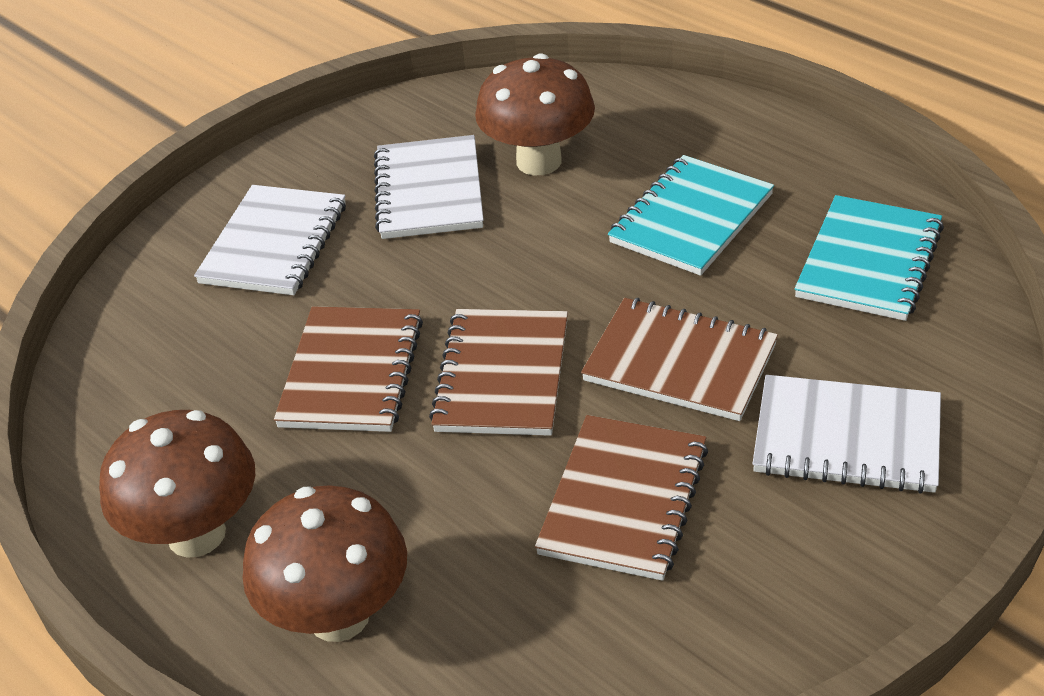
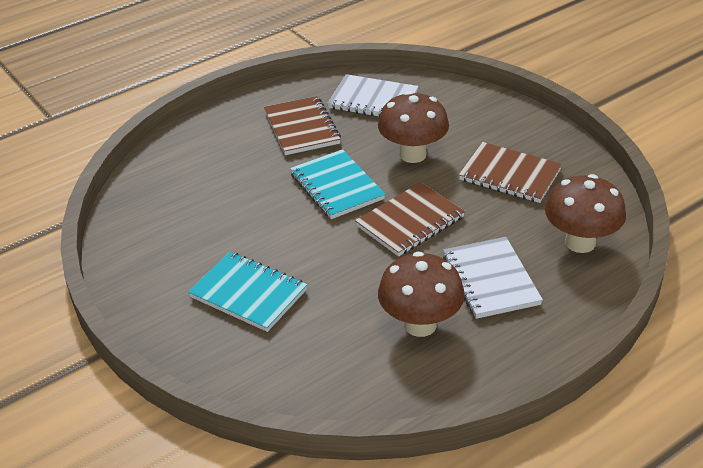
brown notebook: 4 -> 3
white notebook: 3 -> 2

